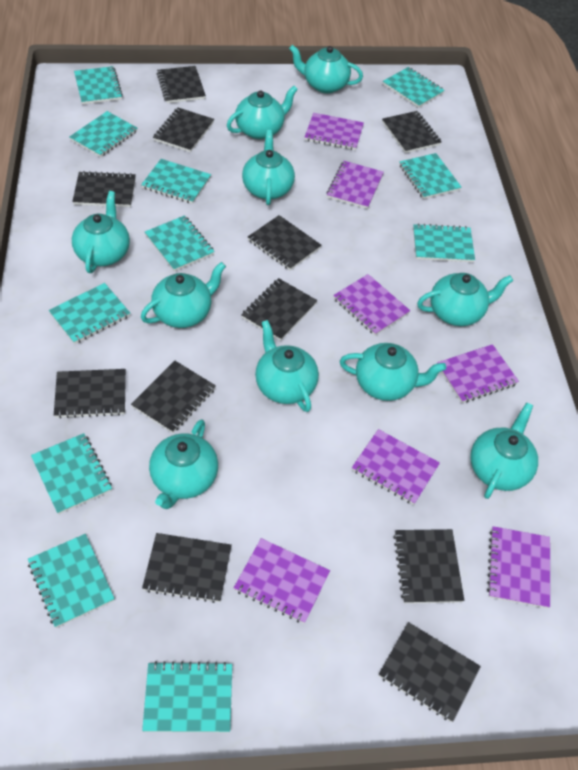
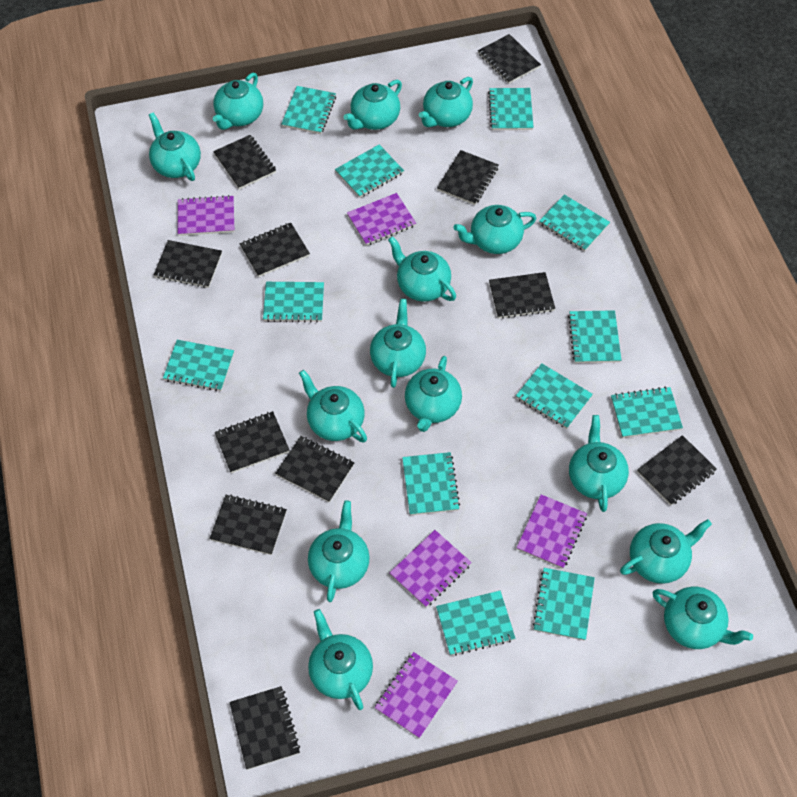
purple notebook: 7 -> 5
turquoise notebook: 11 -> 12
turquoise teapot: 10 -> 14

